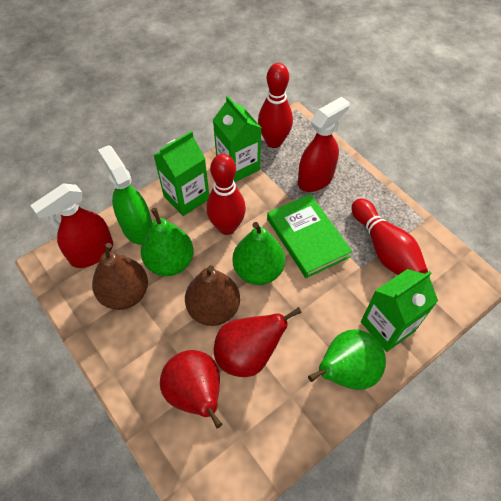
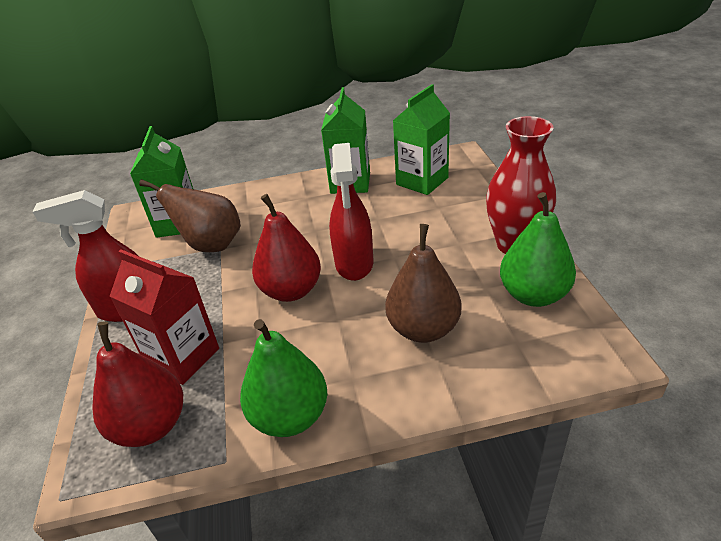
green book: 1 -> 0
green pear: 3 -> 2
green spray bottle: 1 -> 0
red bowling pin: 3 -> 0
red carton: 0 -> 1
red vase: 0 -> 1

